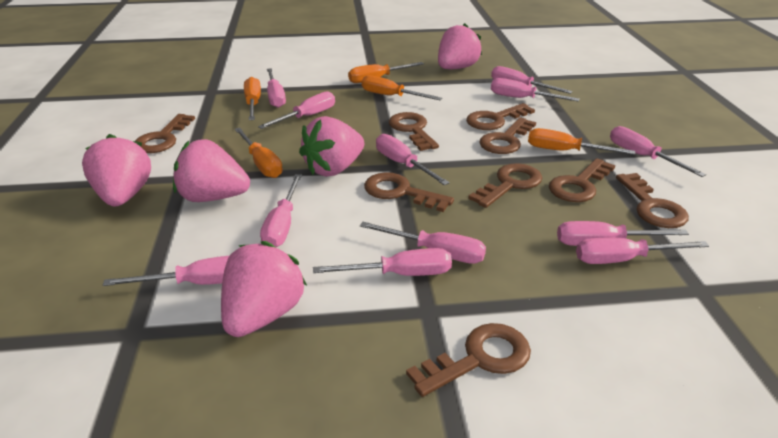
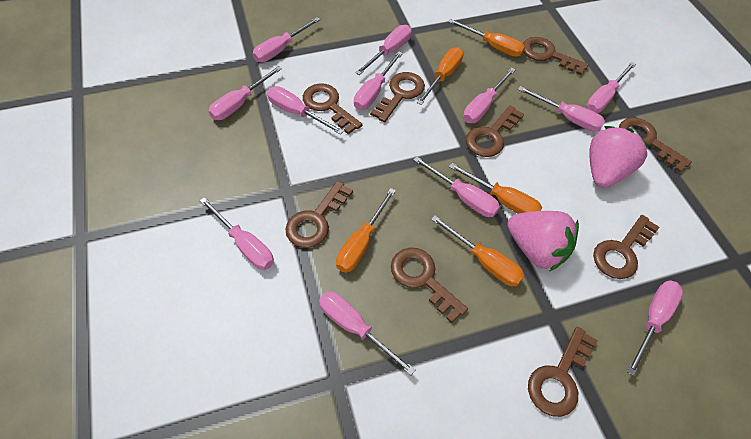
pink strawberry: 5 -> 2

